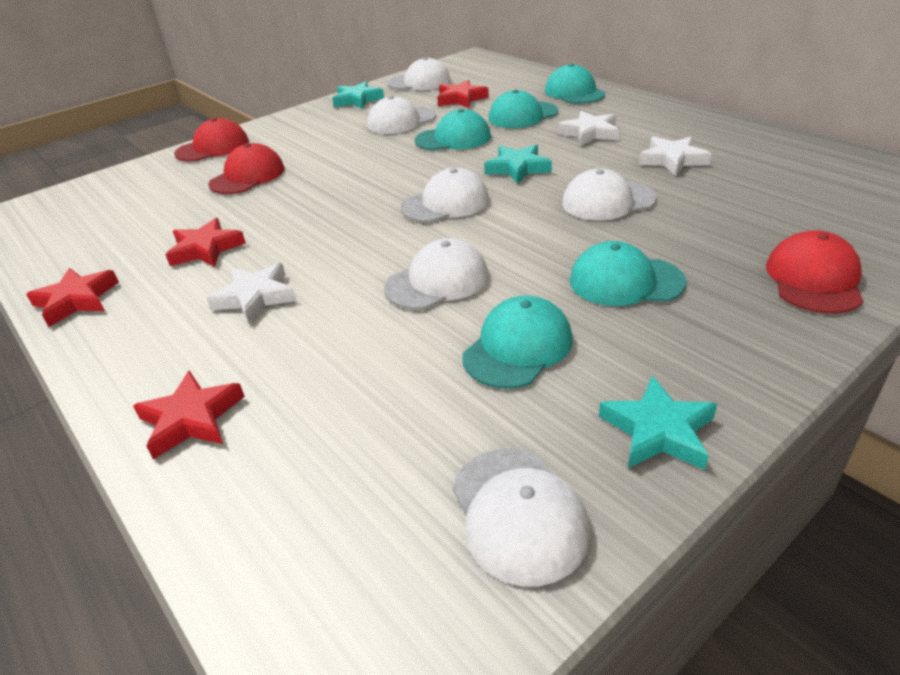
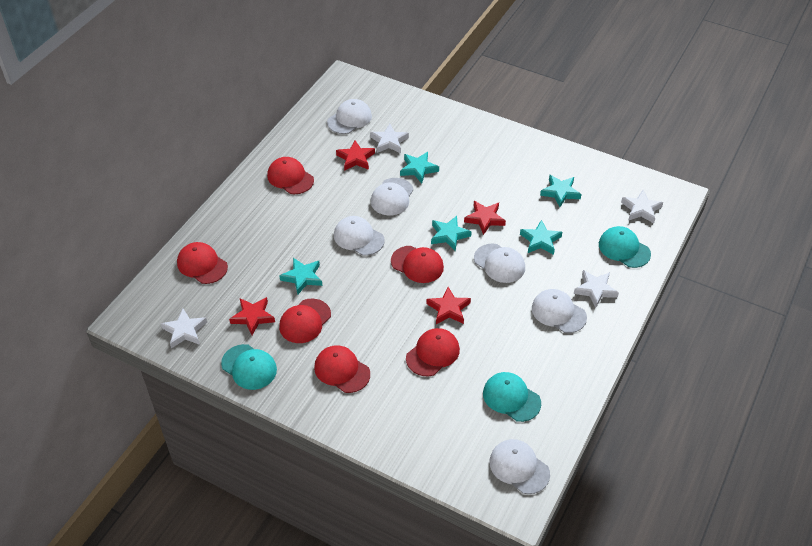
red cap: 3 -> 6
turquoise cap: 5 -> 3
turquoise star: 3 -> 5
white star: 3 -> 4

